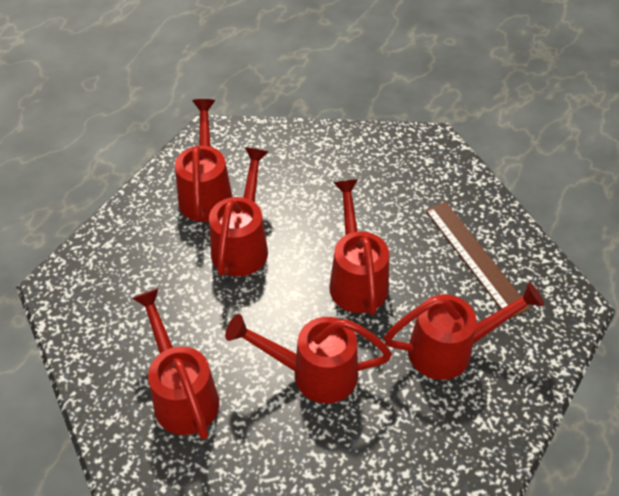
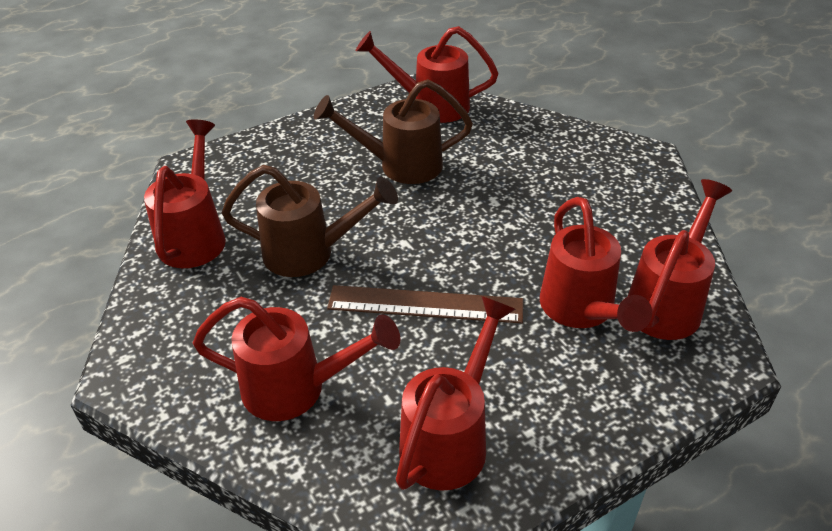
brown watering can: 0 -> 2

